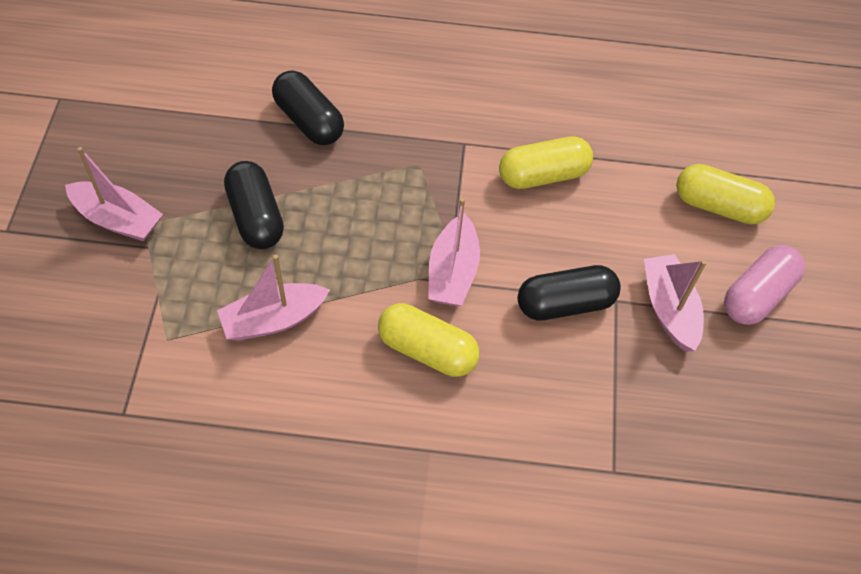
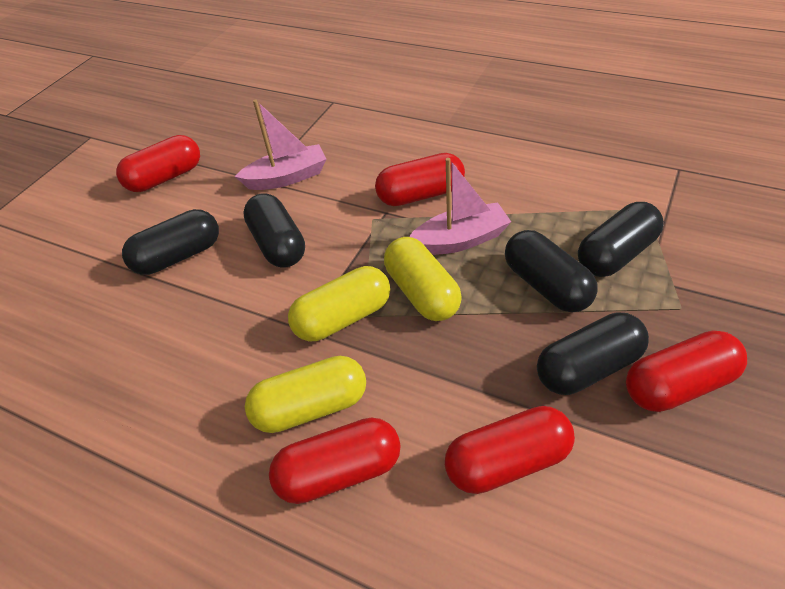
black capsule: 3 -> 5
pink boat: 4 -> 2
pink capsule: 1 -> 0
red capsule: 0 -> 5

